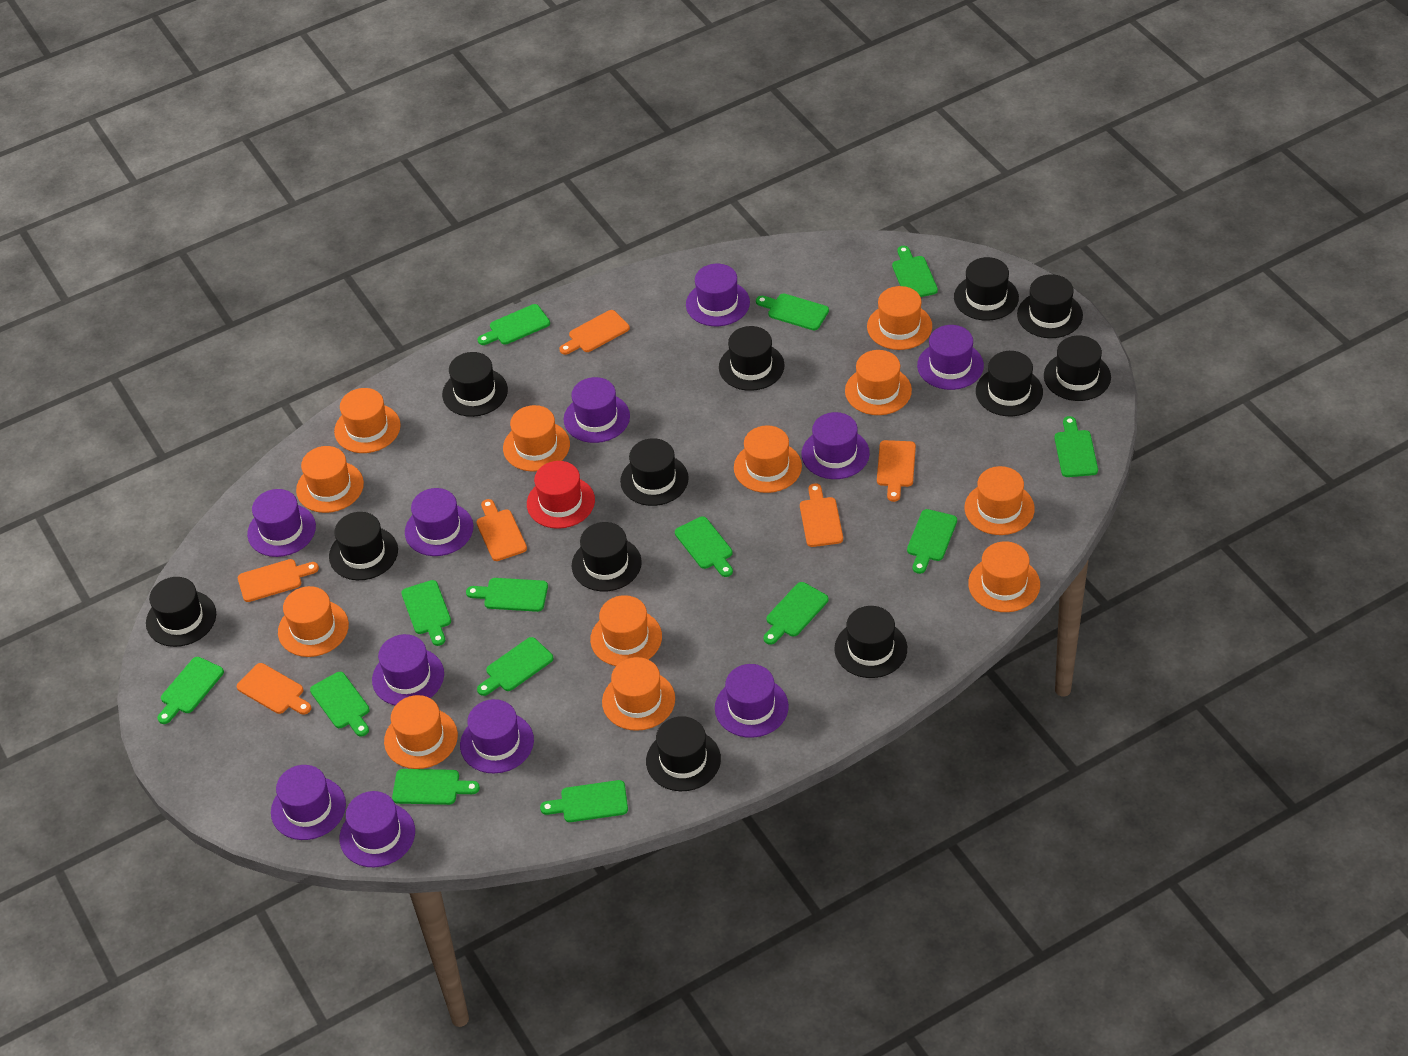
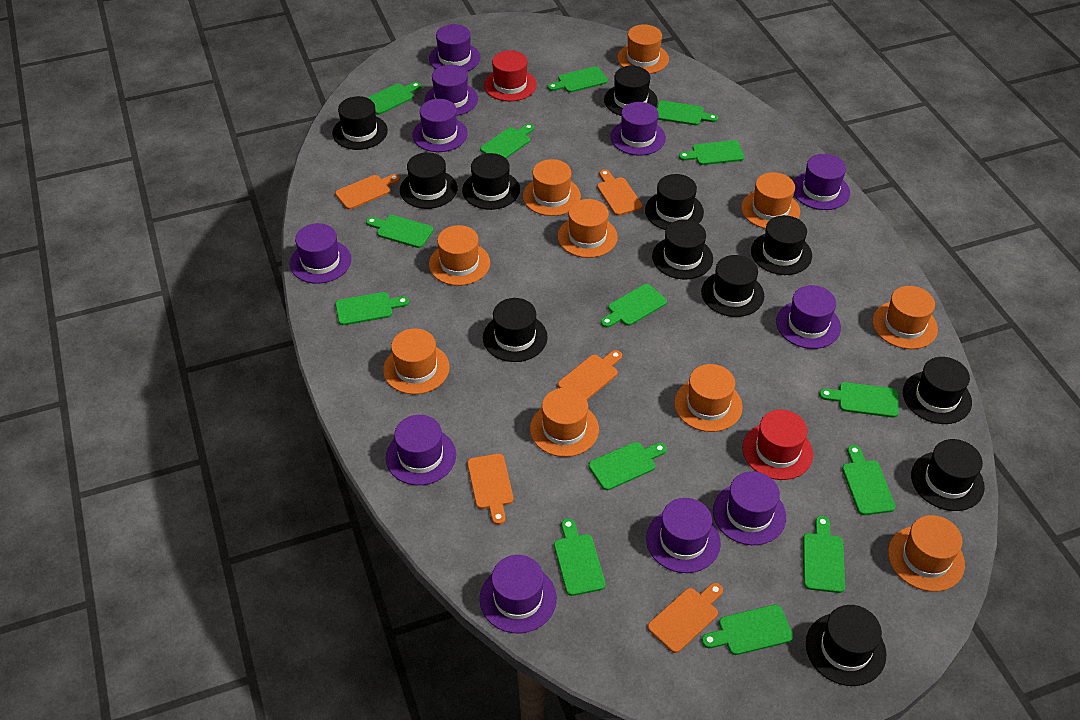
orange cutting board: 6 -> 5
orange hat: 12 -> 10
red hat: 1 -> 2

